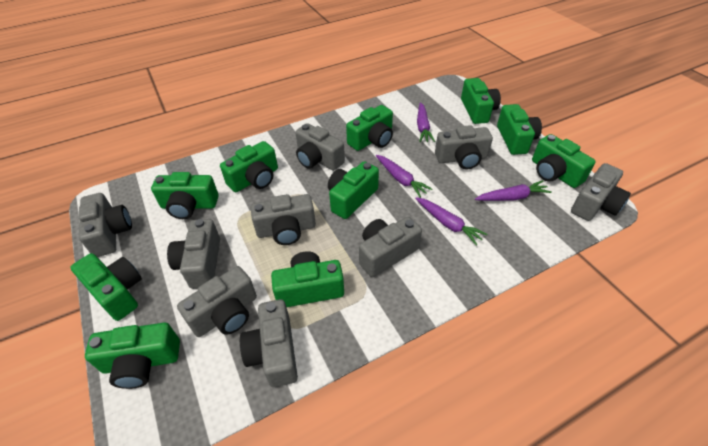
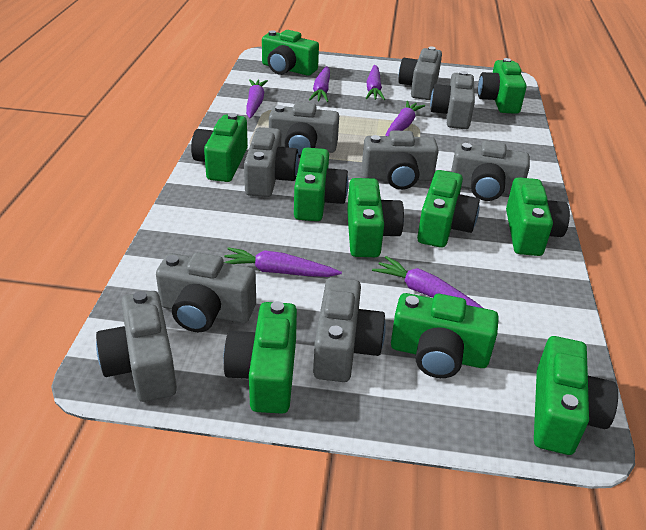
purple carrot: 4 -> 6

